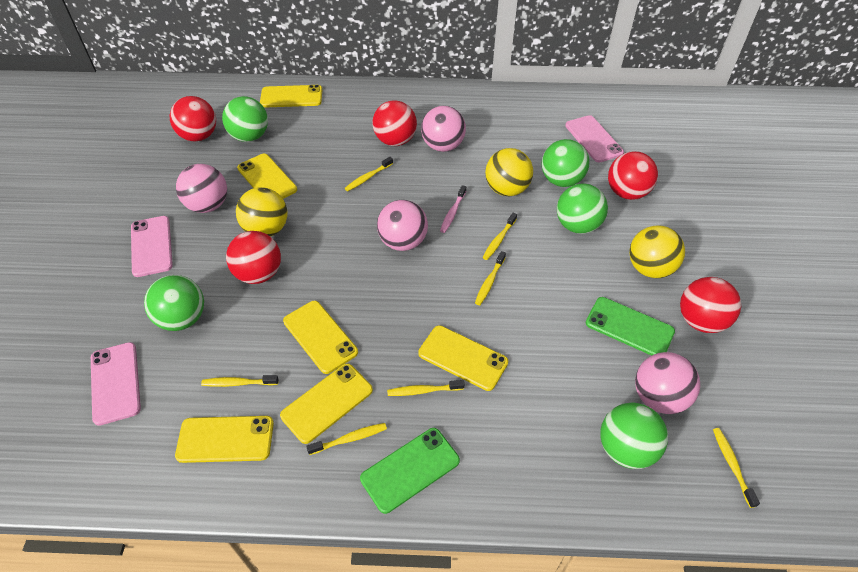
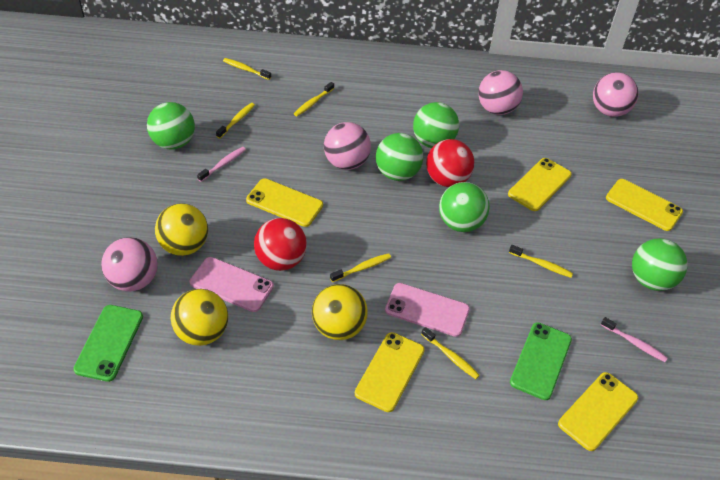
pink phone: 3 -> 2
pink toothbrush: 1 -> 2
red ball: 5 -> 2
yellow phone: 6 -> 5
yellow toothbrush: 7 -> 6

